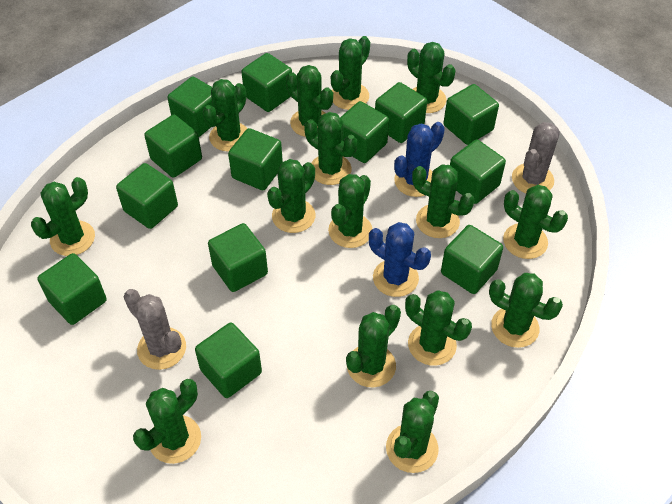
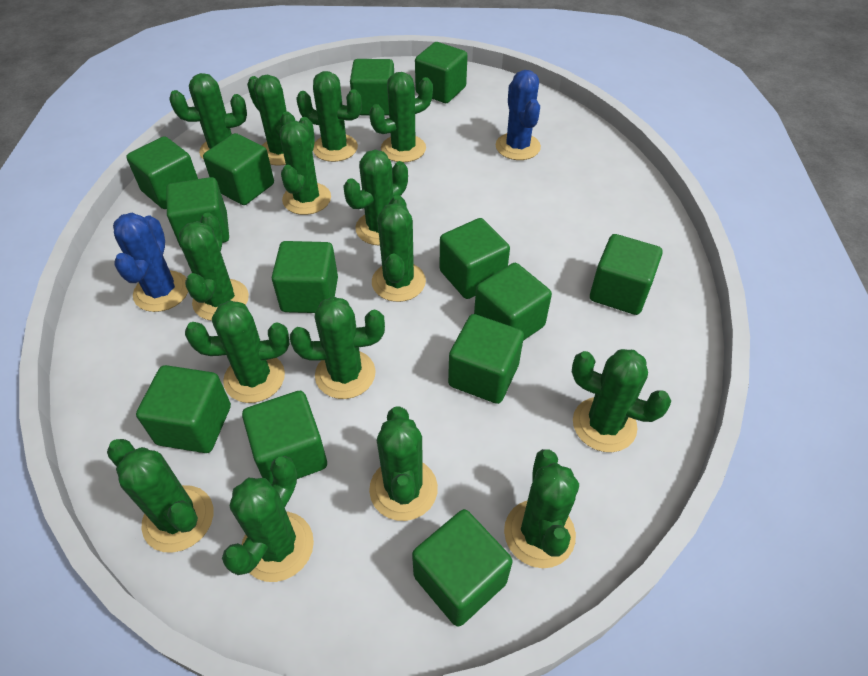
grey cactus: 2 -> 0

